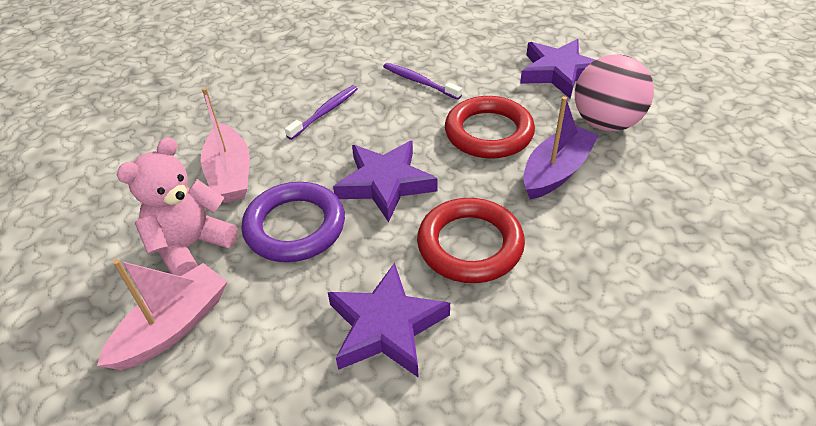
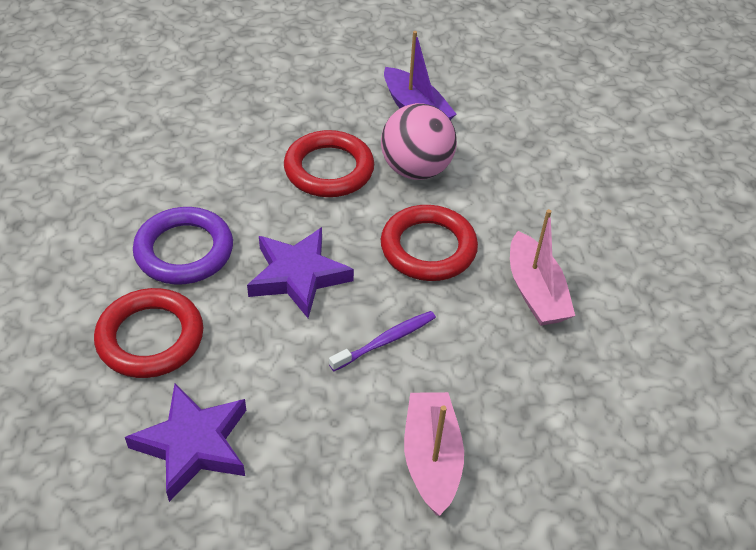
pink teddy bear: 1 -> 0
purple star: 3 -> 2
purple toothbrush: 2 -> 1
red ring: 2 -> 3

